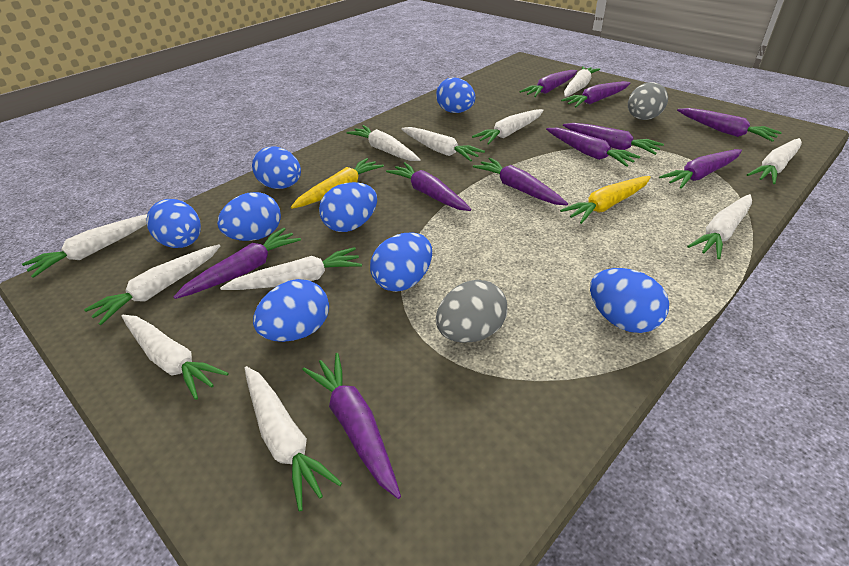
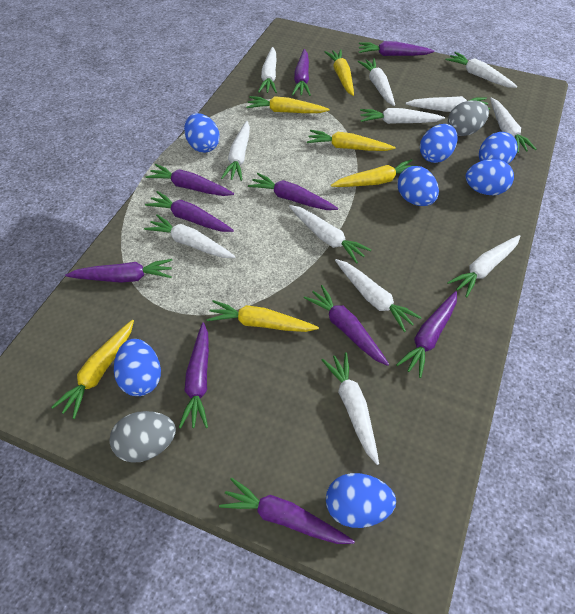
blue egg: 8 -> 7
white carrot: 11 -> 12
yellow carrot: 2 -> 6

